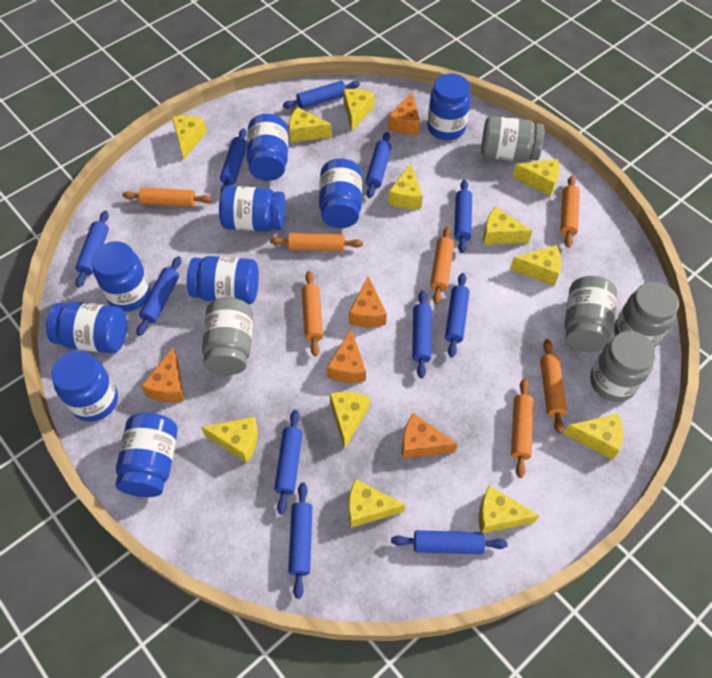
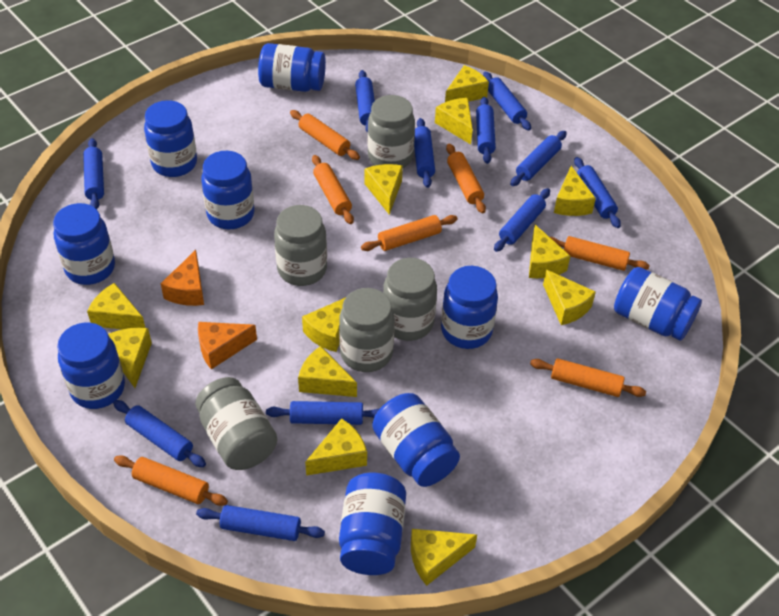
orange cheese: 5 -> 2

